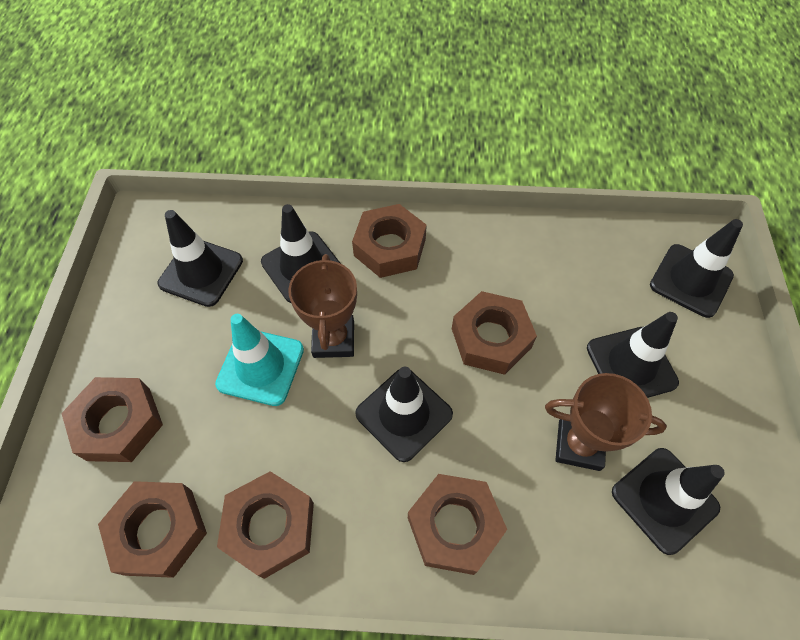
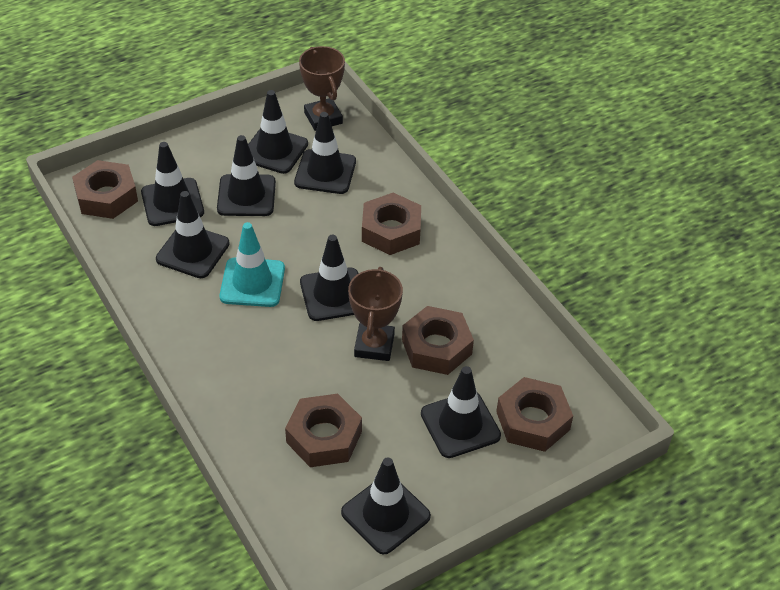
black traffic cone: 6 -> 8
brown nut: 6 -> 5

